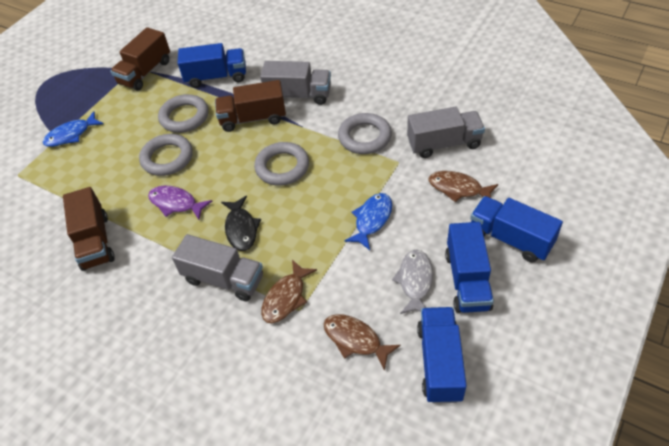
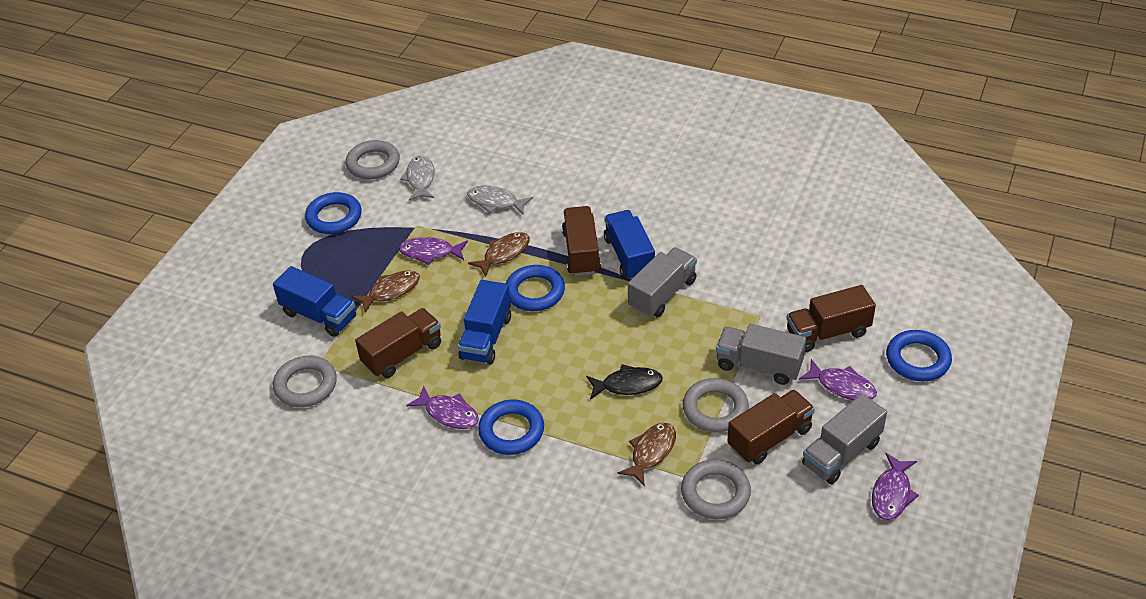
blue fish: 2 -> 0
blue ring: 0 -> 4
blue truck: 4 -> 3
brown truck: 3 -> 4
grey fish: 1 -> 2
purple fish: 1 -> 4

